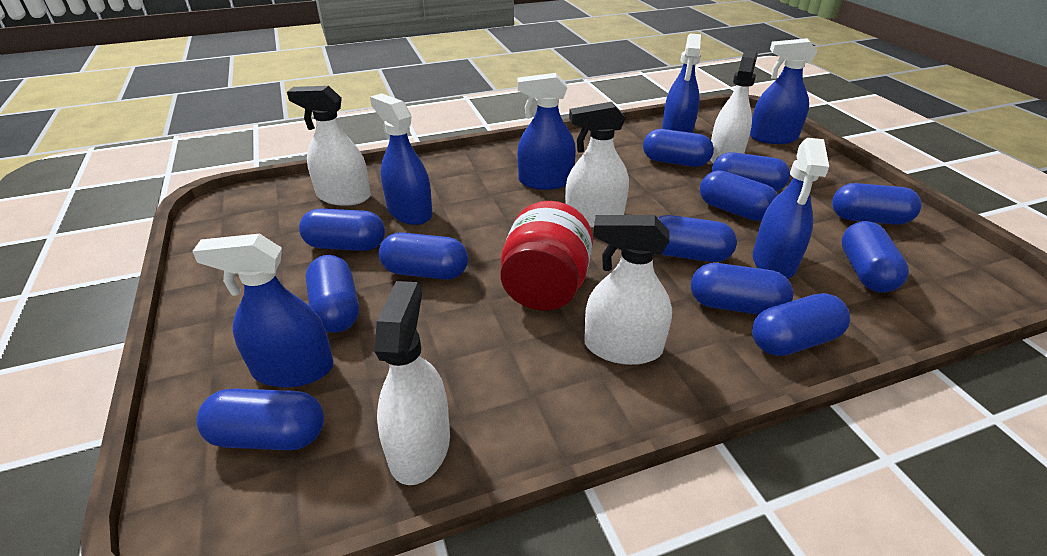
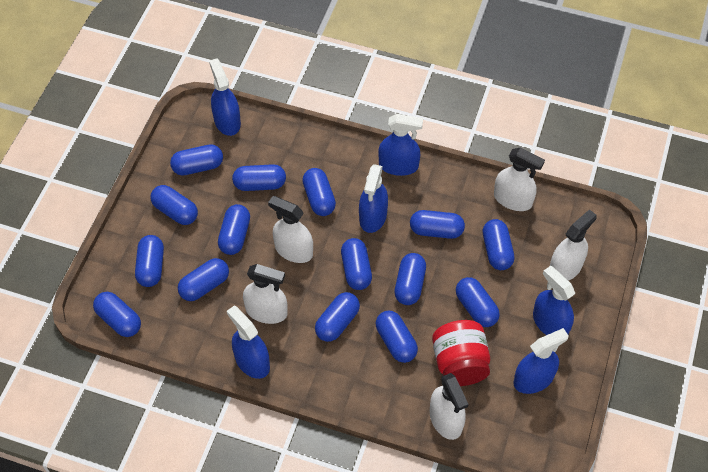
blue capsule: 12 -> 15

